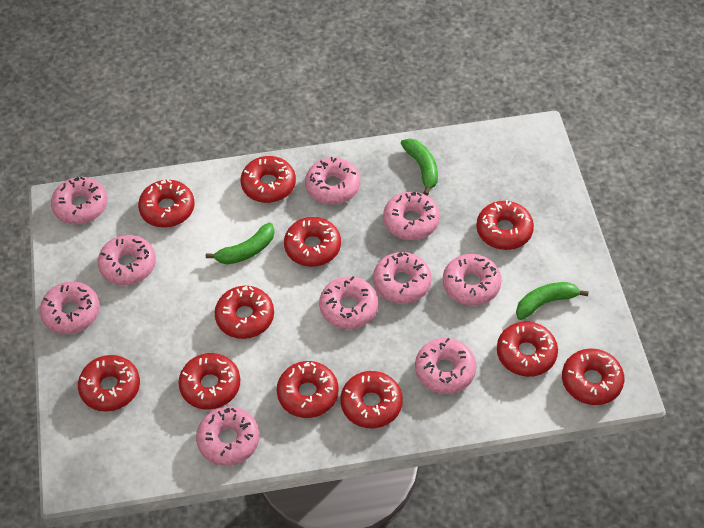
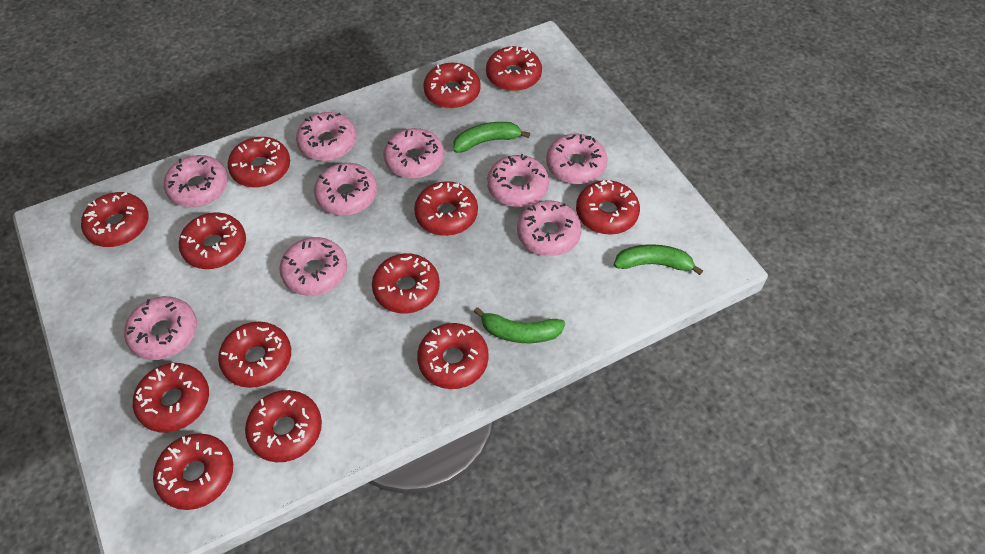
pink donut: 10 -> 9
red donut: 11 -> 13

